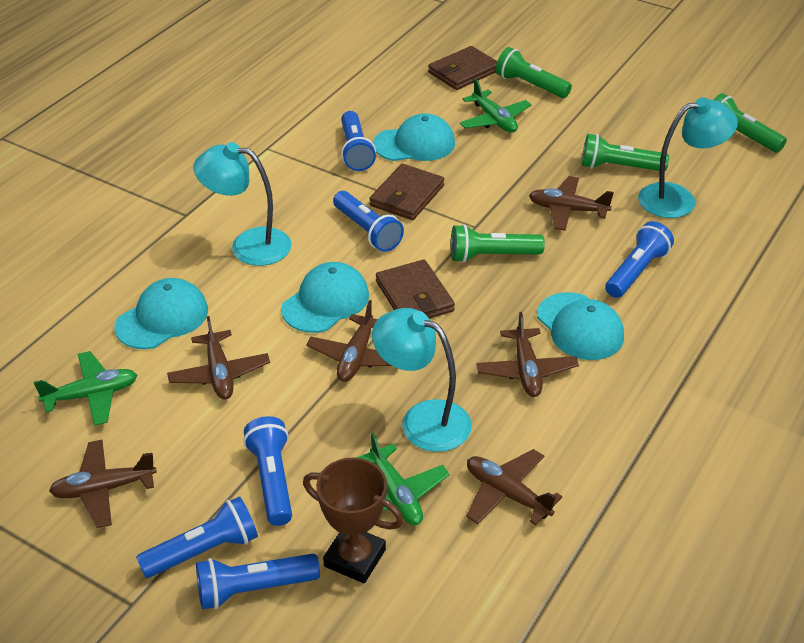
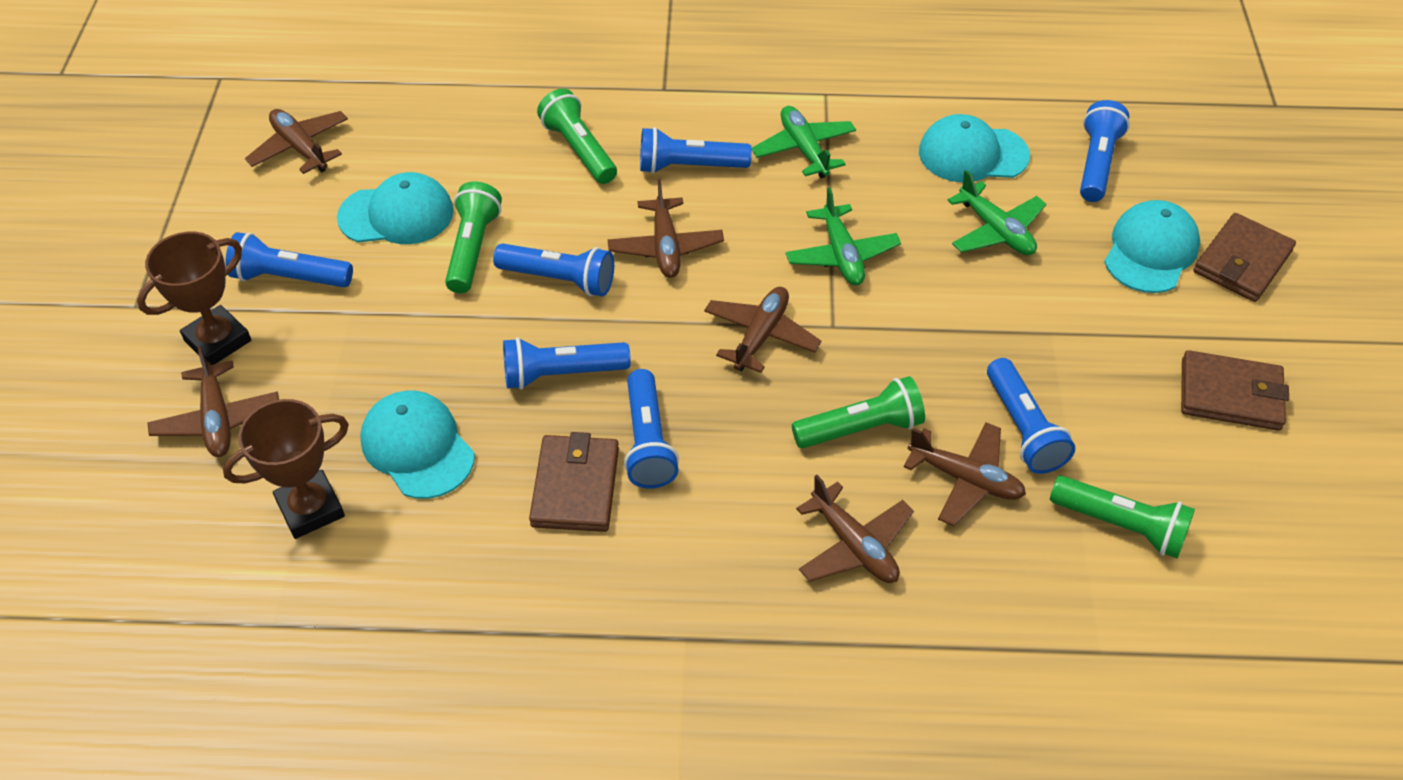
blue flashlight: 6 -> 7
brown trophy: 1 -> 2
turquoise lamp: 3 -> 0

